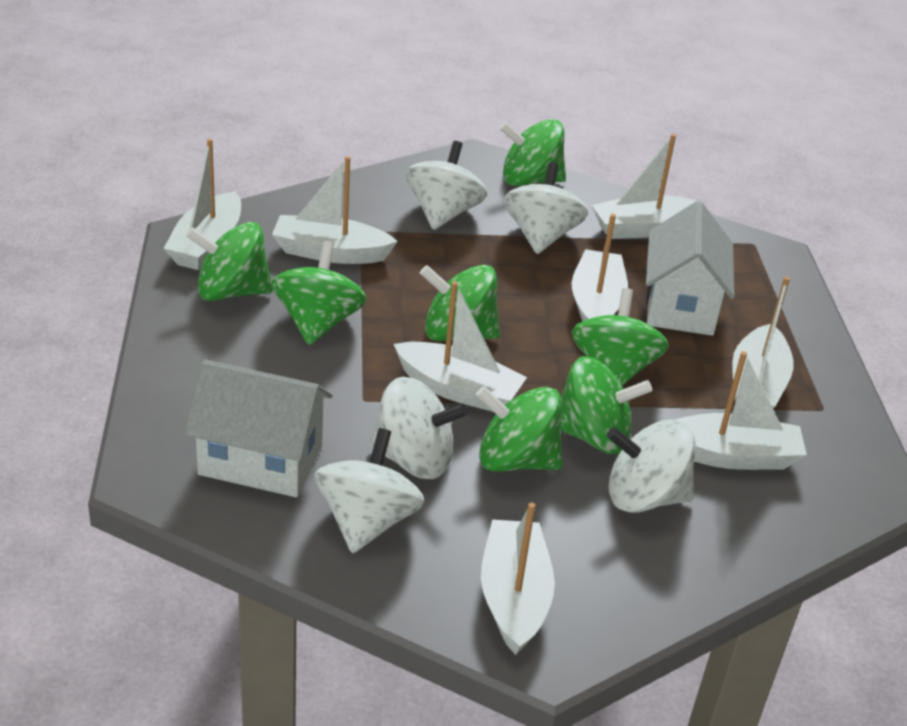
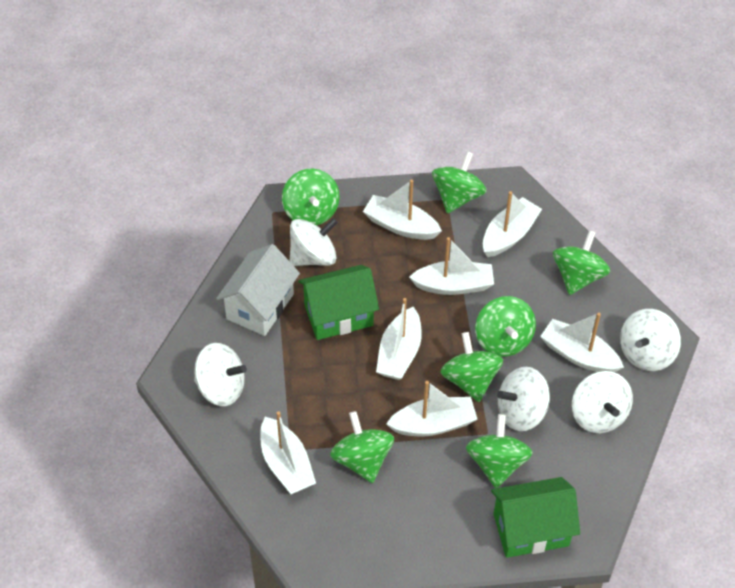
green house: 0 -> 2
white boat: 8 -> 7
white house: 2 -> 1

